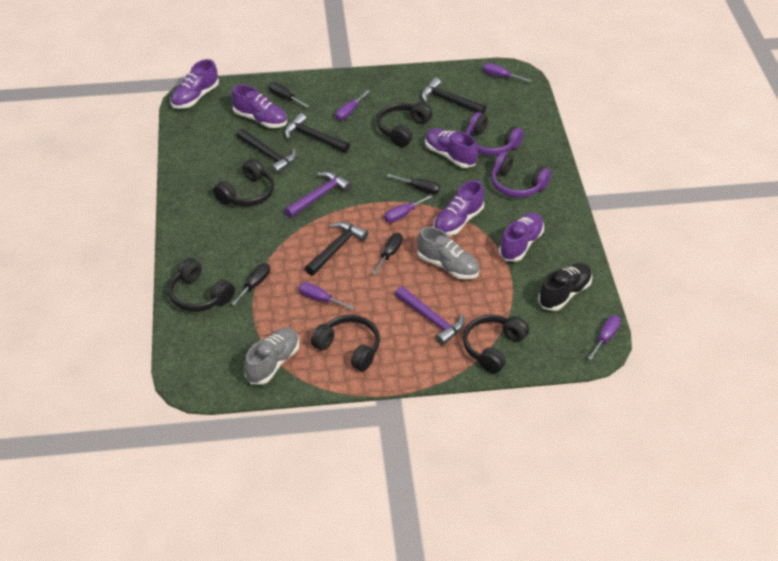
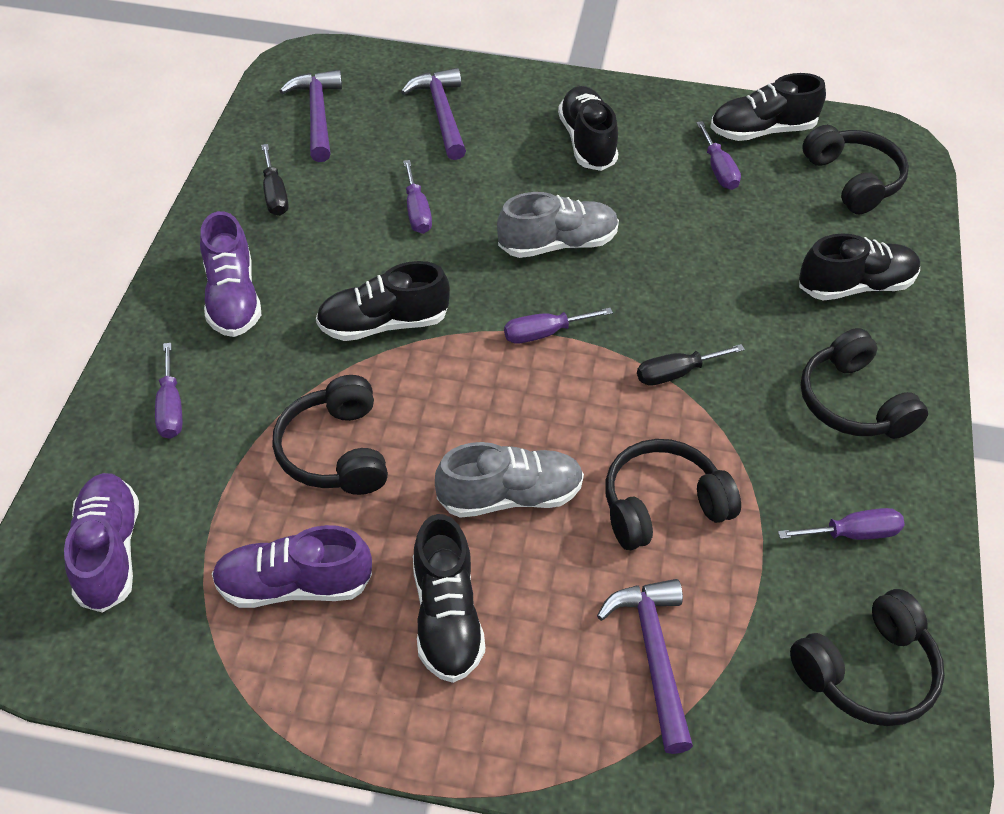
black hammer: 4 -> 0
black screwdriver: 4 -> 2
black shoe: 1 -> 5
purple hammer: 2 -> 3
purple headphones: 2 -> 0
purple shoe: 5 -> 3

